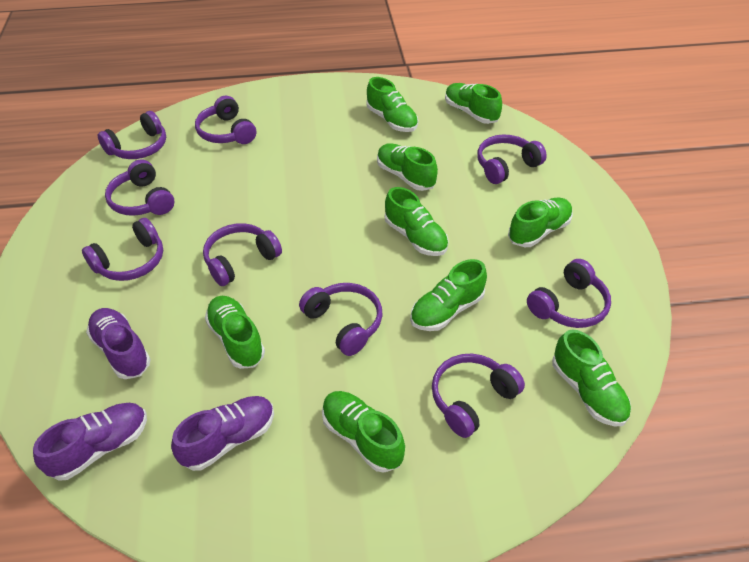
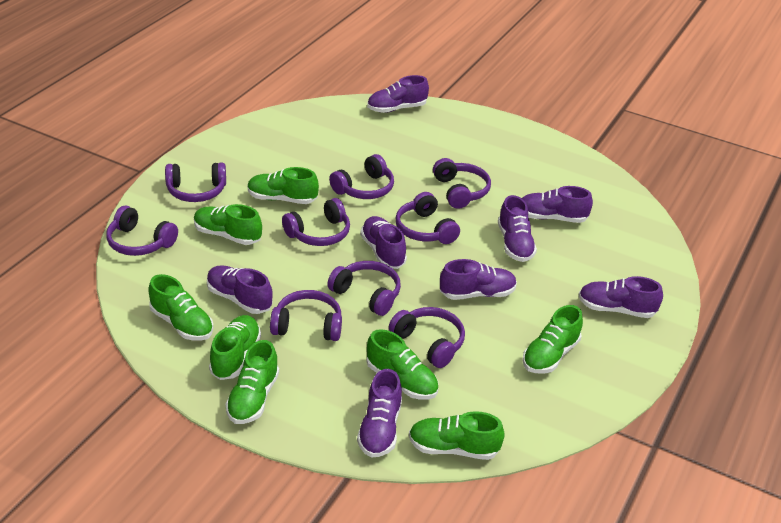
green shoe: 9 -> 8
purple shoe: 3 -> 8

